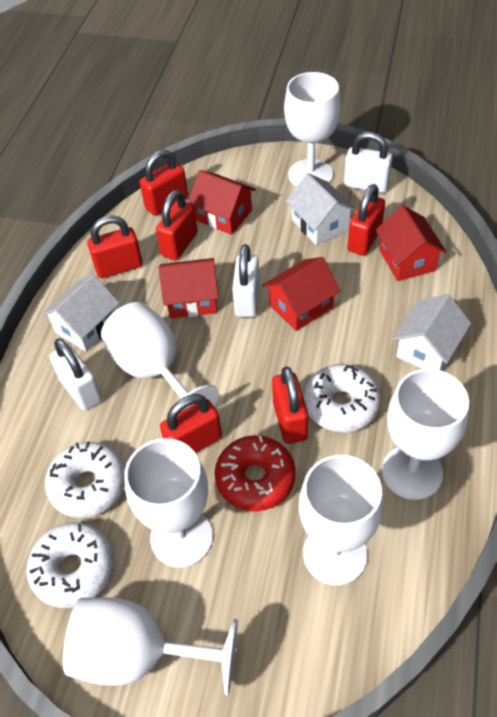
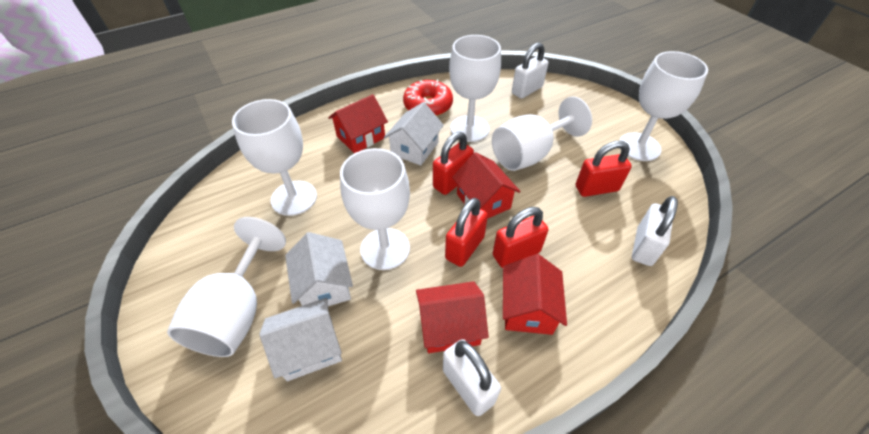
red padlock: 6 -> 4
white donut: 3 -> 0

